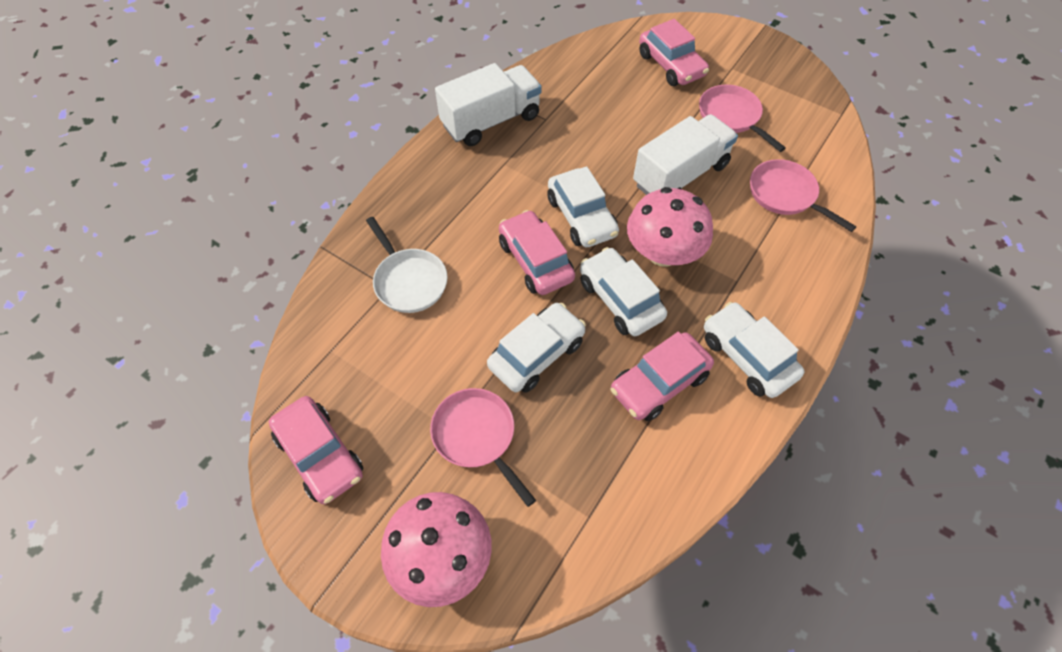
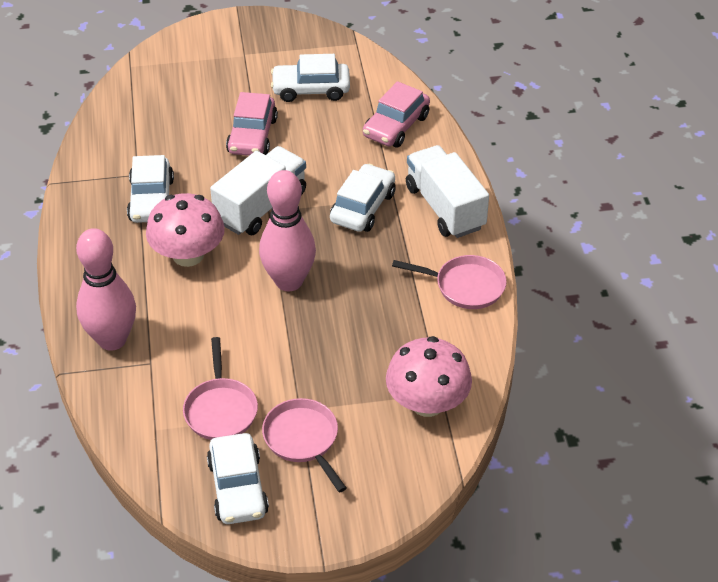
pink bowling pin: 0 -> 2
pink car: 4 -> 2
white pan: 1 -> 0

